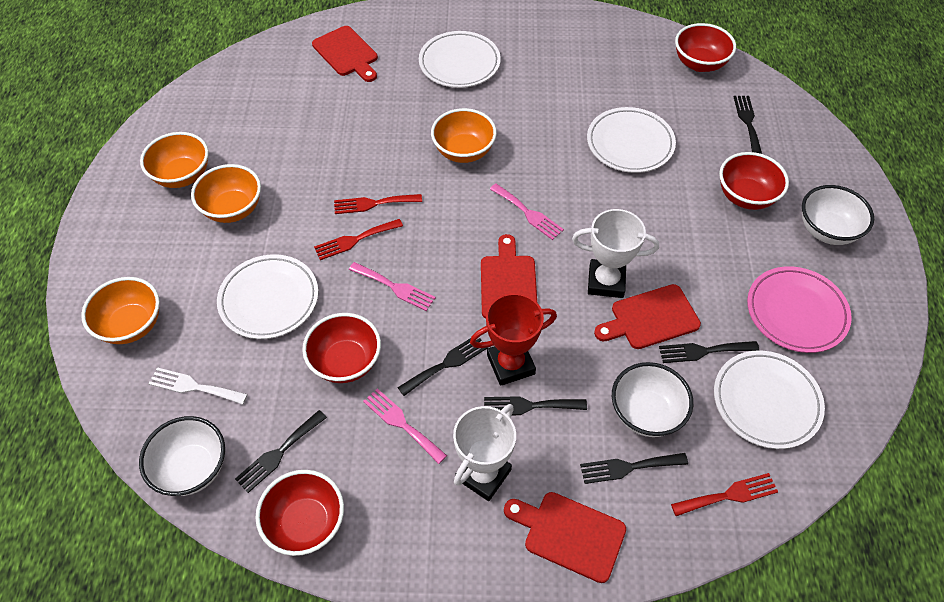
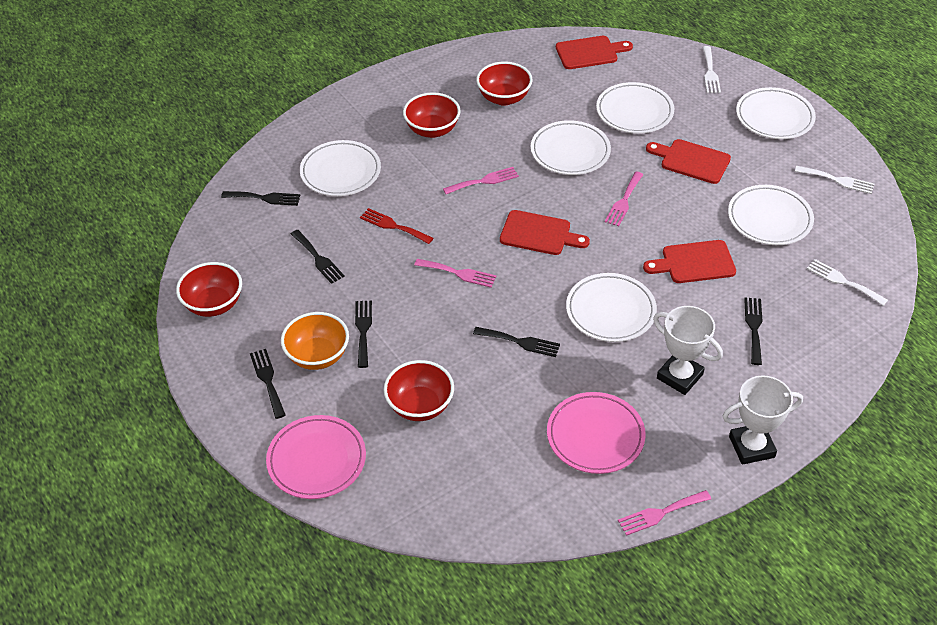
orange bowl: 4 -> 1
pink fork: 3 -> 4
pink plate: 1 -> 2
red fork: 3 -> 1
red trophy: 1 -> 0
white bowl: 3 -> 0
white fork: 1 -> 3
white plate: 4 -> 6

